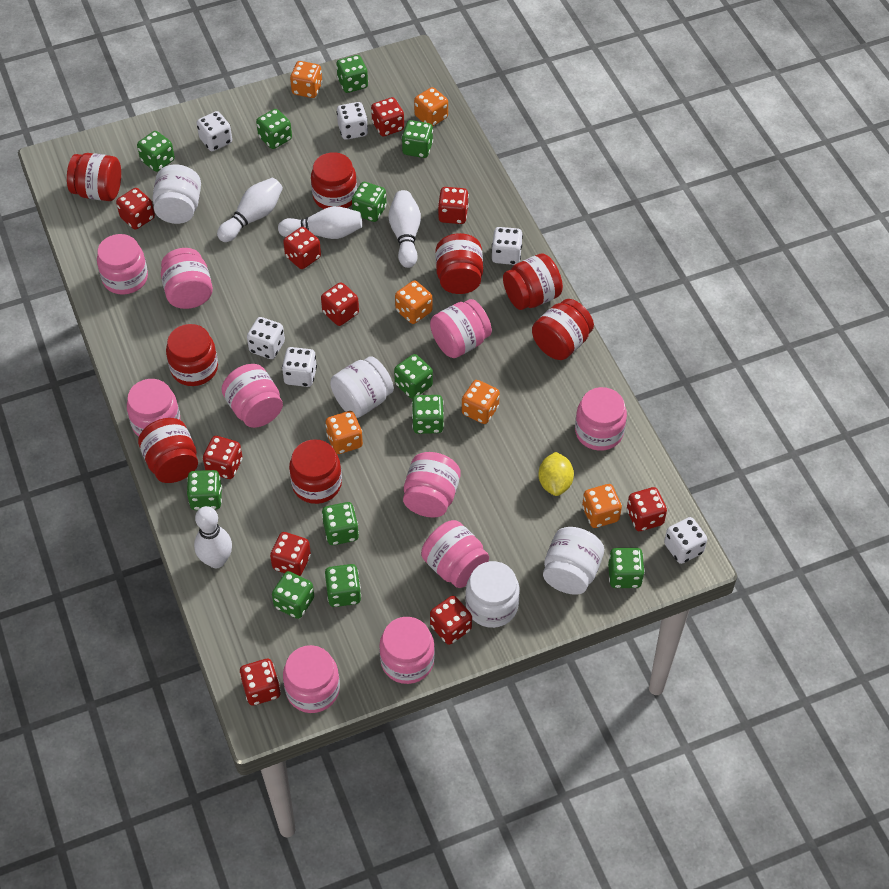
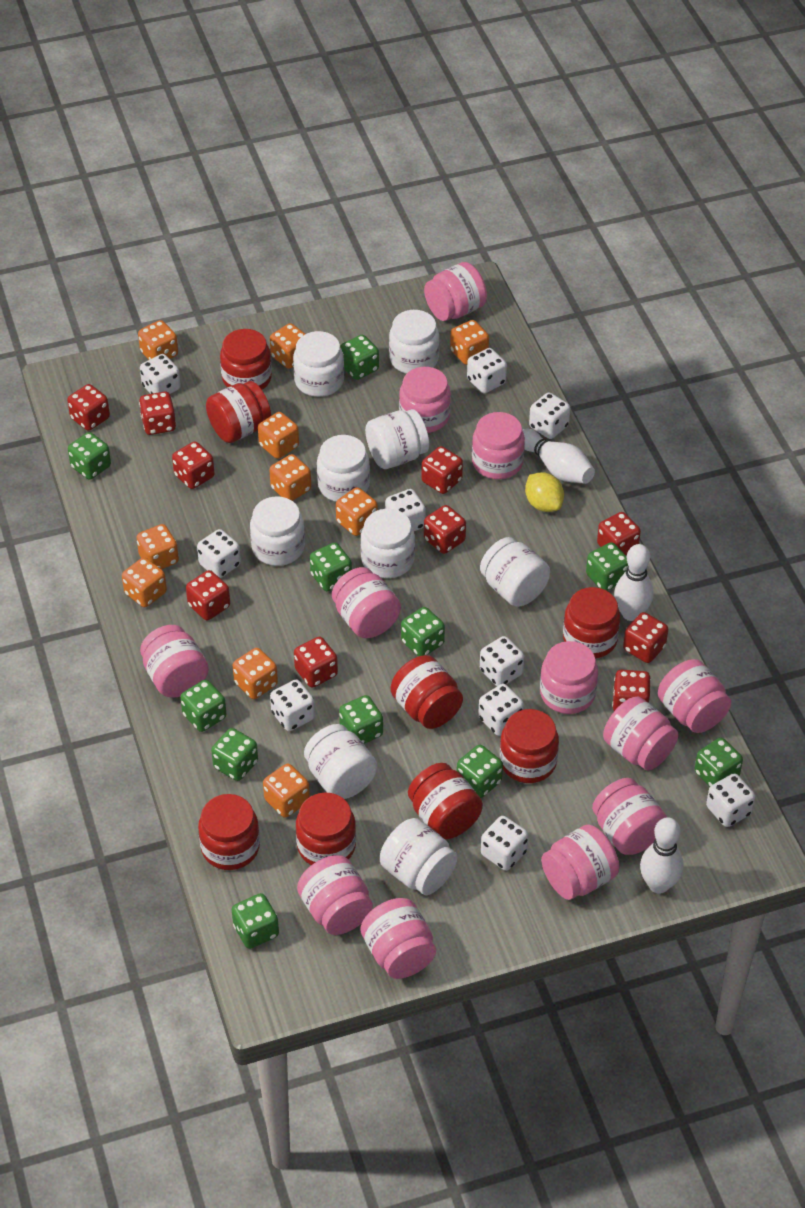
green dice: 12 -> 11
orange dice: 6 -> 10
pink jar: 10 -> 12
white bowling pin: 4 -> 3
white dice: 6 -> 10
white jar: 4 -> 9

